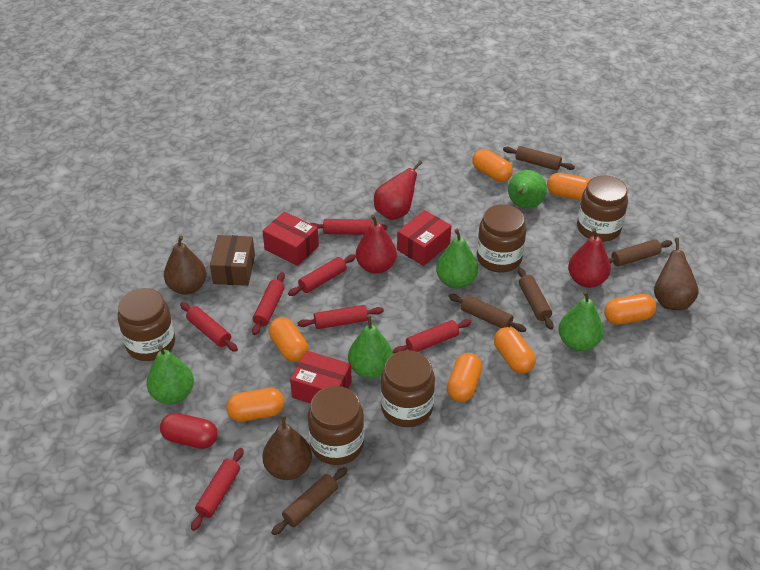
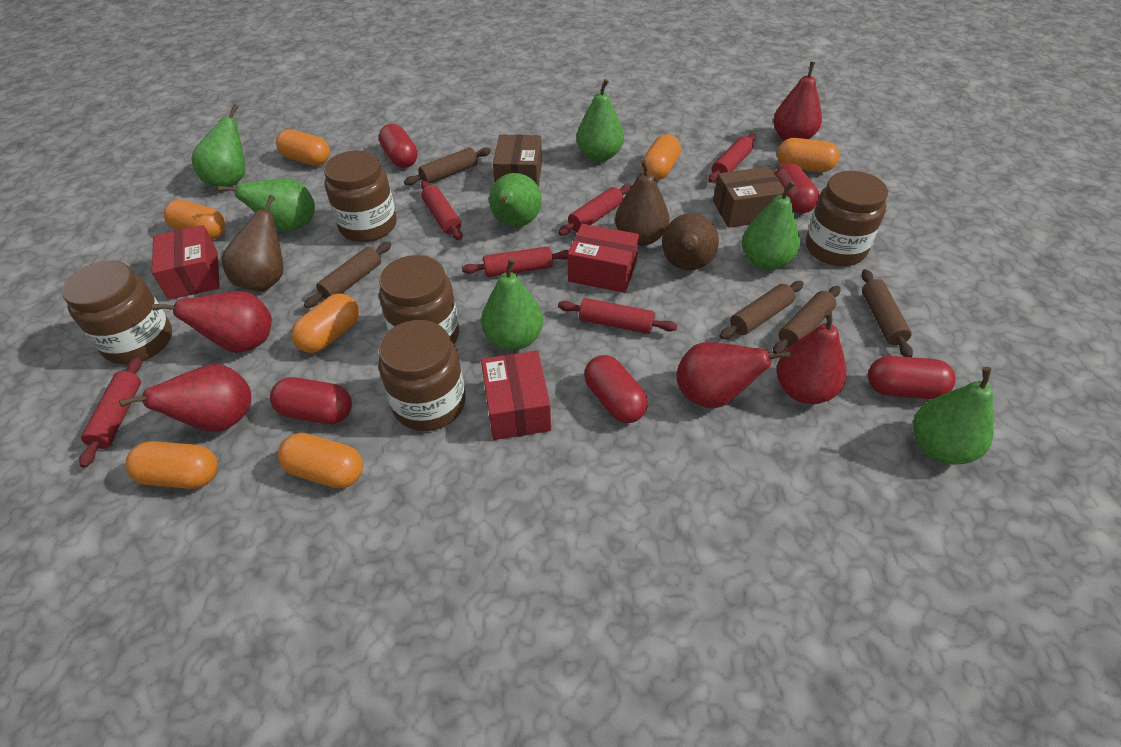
brown box: 1 -> 2
green pear: 5 -> 7
red capsule: 1 -> 5
red pear: 3 -> 5
red rolling pin: 7 -> 6

